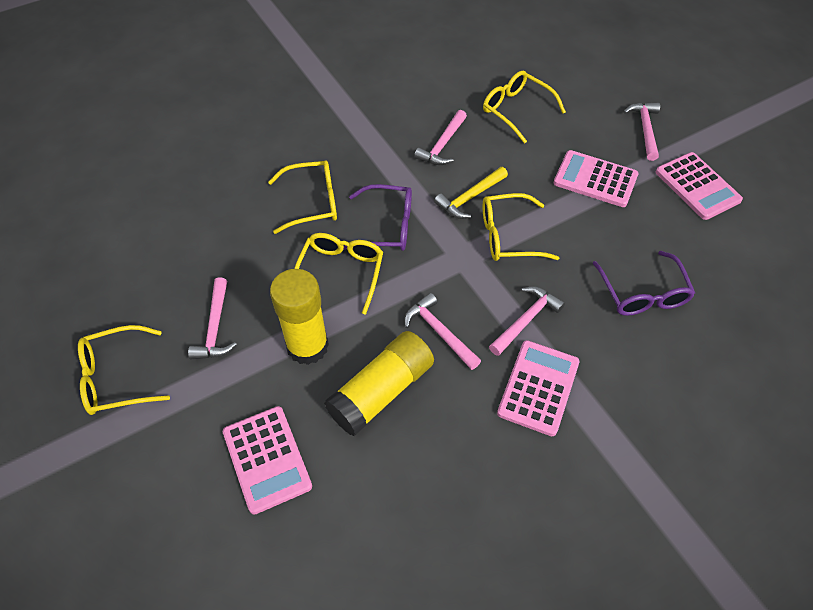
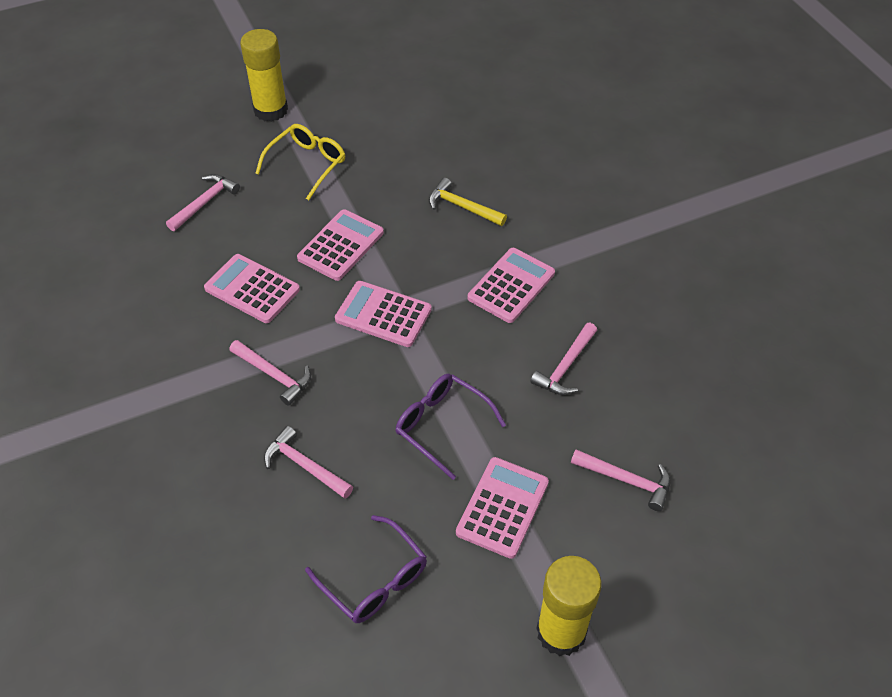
pink calculator: 4 -> 5
yellow glasses: 5 -> 1

